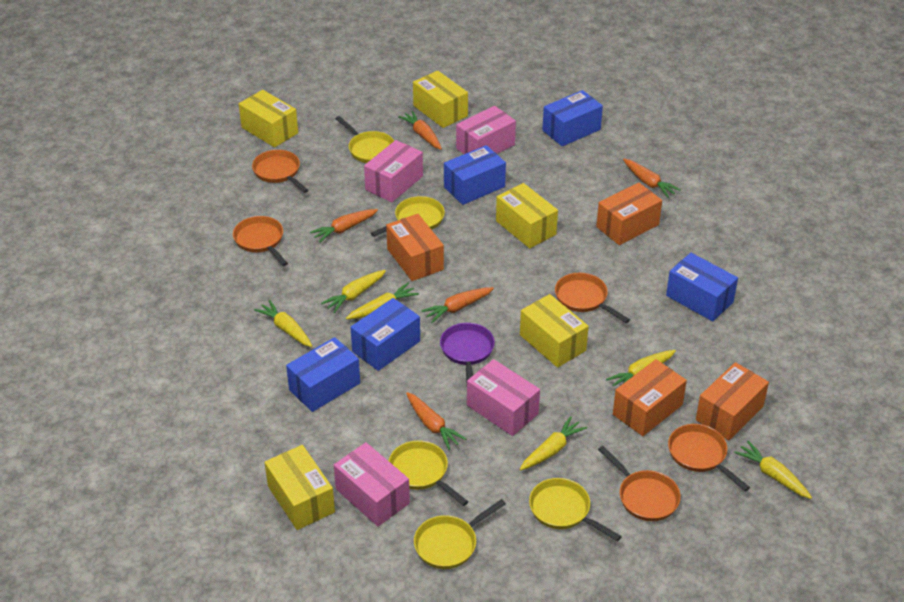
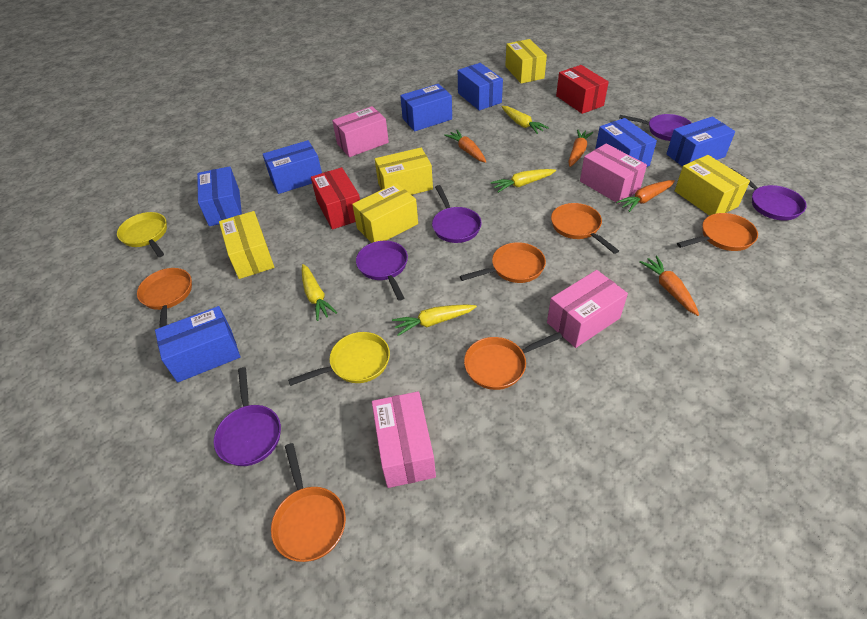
blue box: 5 -> 7
orange box: 4 -> 0
orange carrot: 5 -> 4
orange pan: 5 -> 6
purple pan: 1 -> 5
red box: 0 -> 2
yellow carrot: 6 -> 4
yellow pan: 5 -> 2

